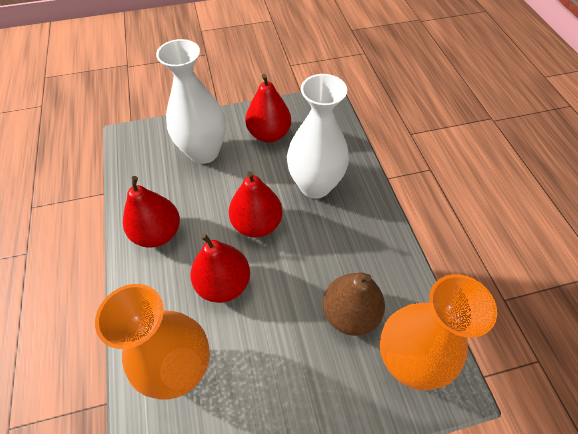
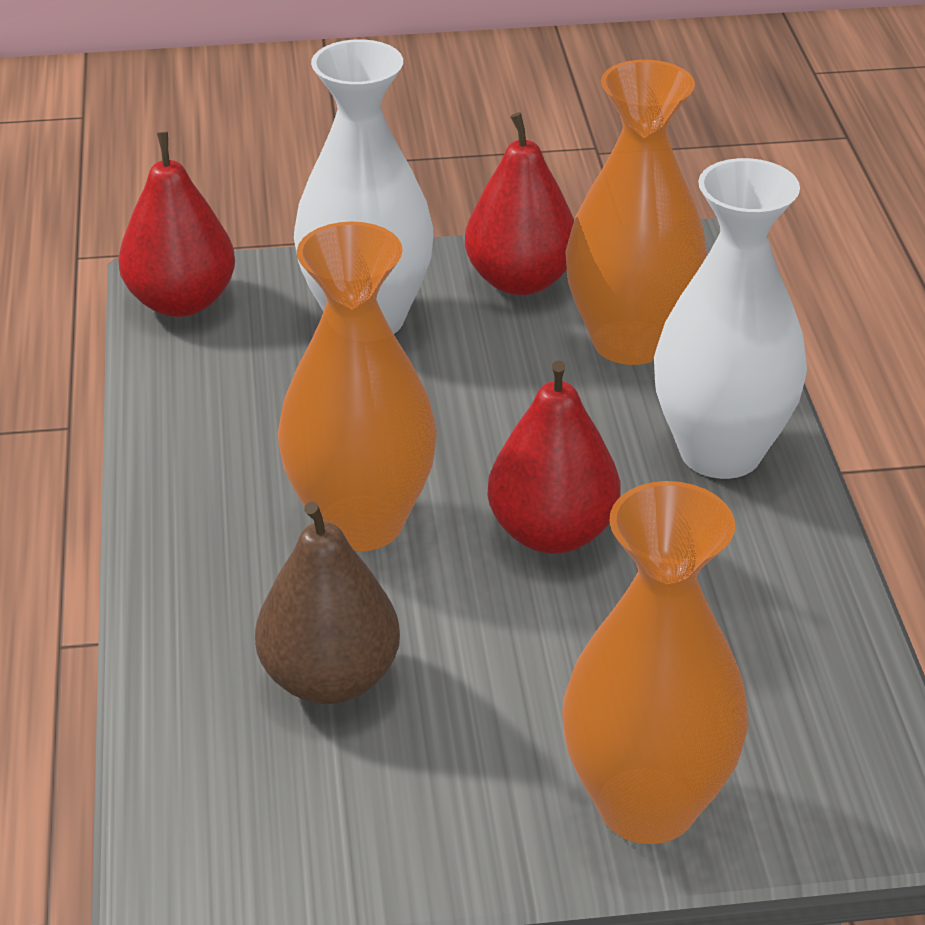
orange vase: 2 -> 3
red pear: 4 -> 3

